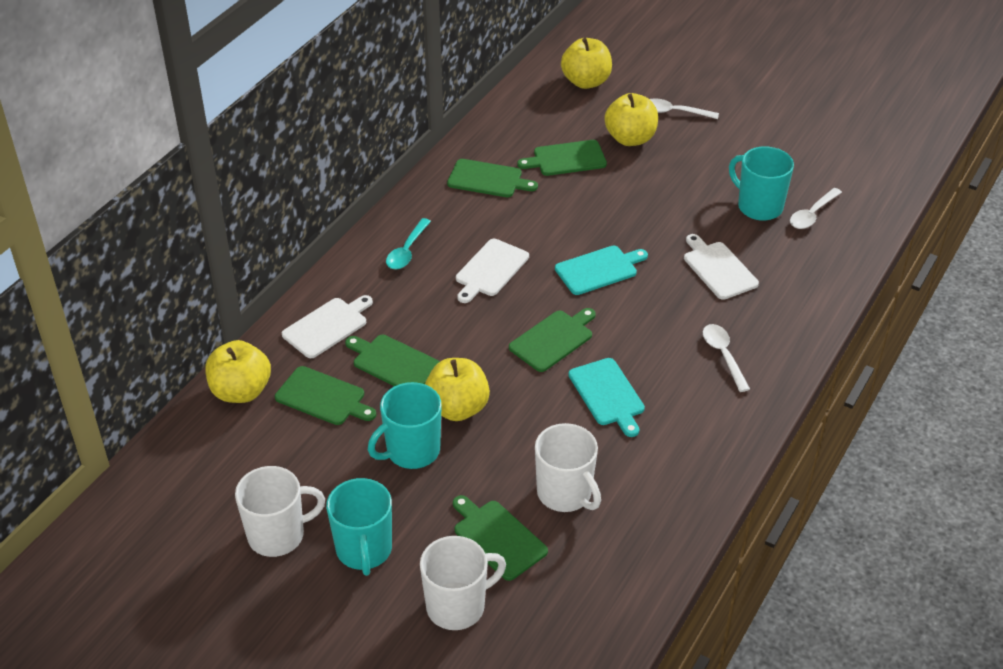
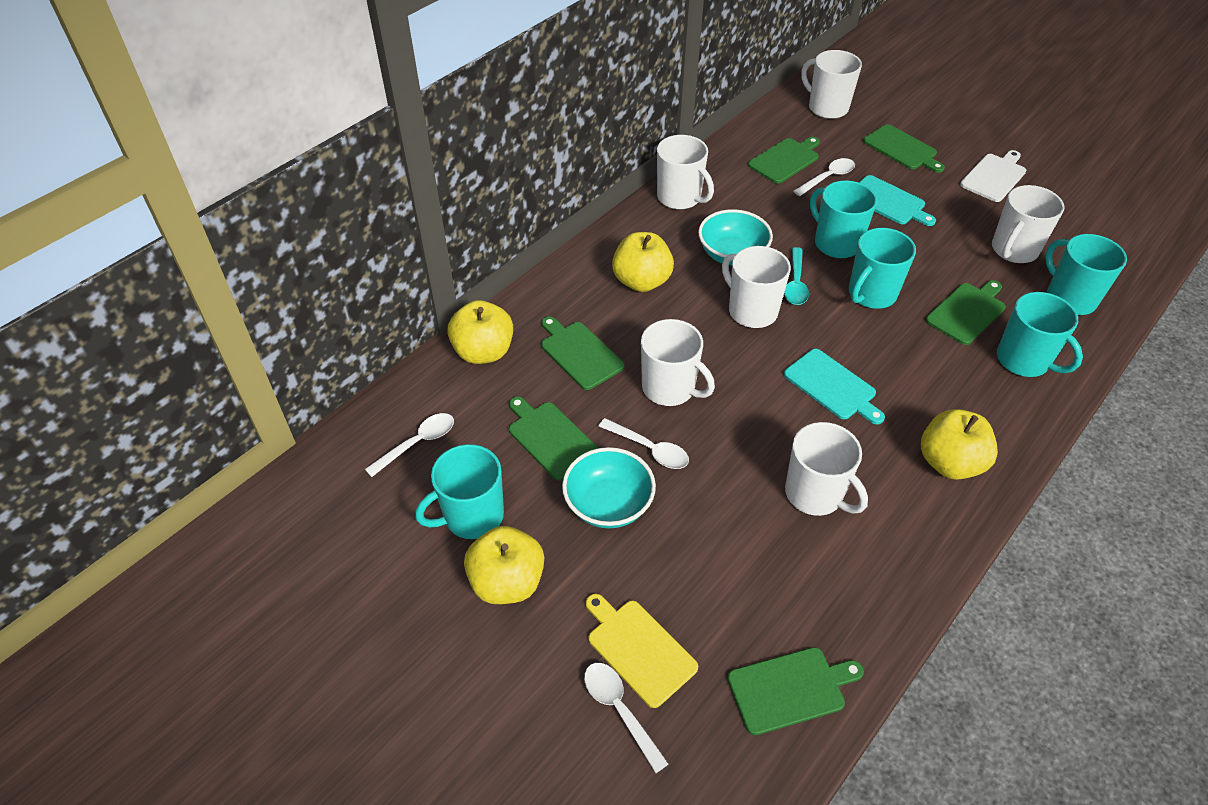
turquoise bowl: 0 -> 2
turquoise mug: 3 -> 5
white cutting board: 3 -> 1
white mug: 3 -> 6
white spoon: 3 -> 4
yellow cutting board: 0 -> 1

